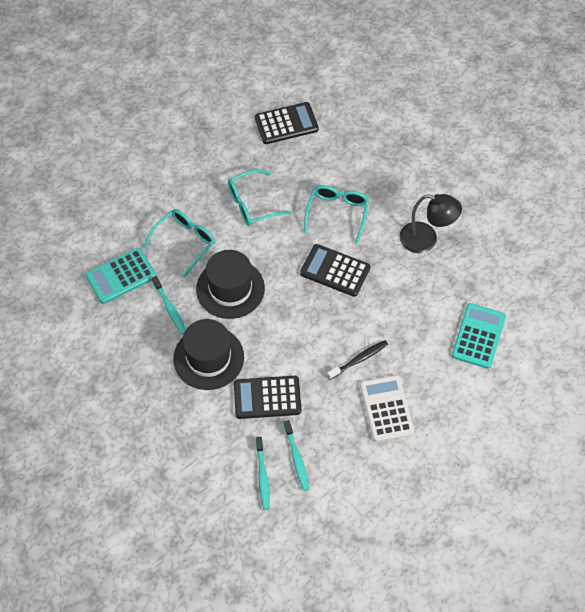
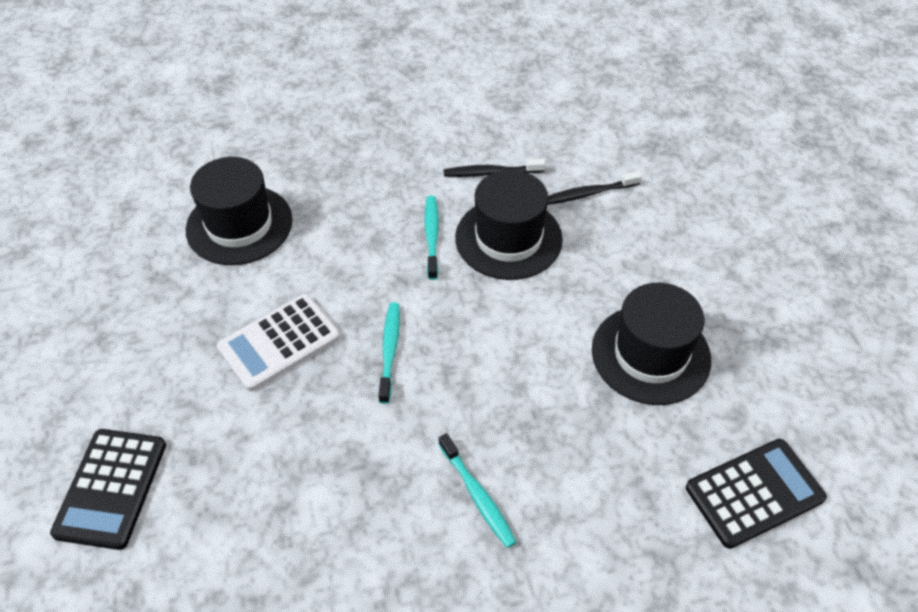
black calculator: 3 -> 2
black hat: 2 -> 3
black lamp: 1 -> 0
black toothbrush: 1 -> 2
turquoise calculator: 2 -> 0
turquoise glasses: 3 -> 0

